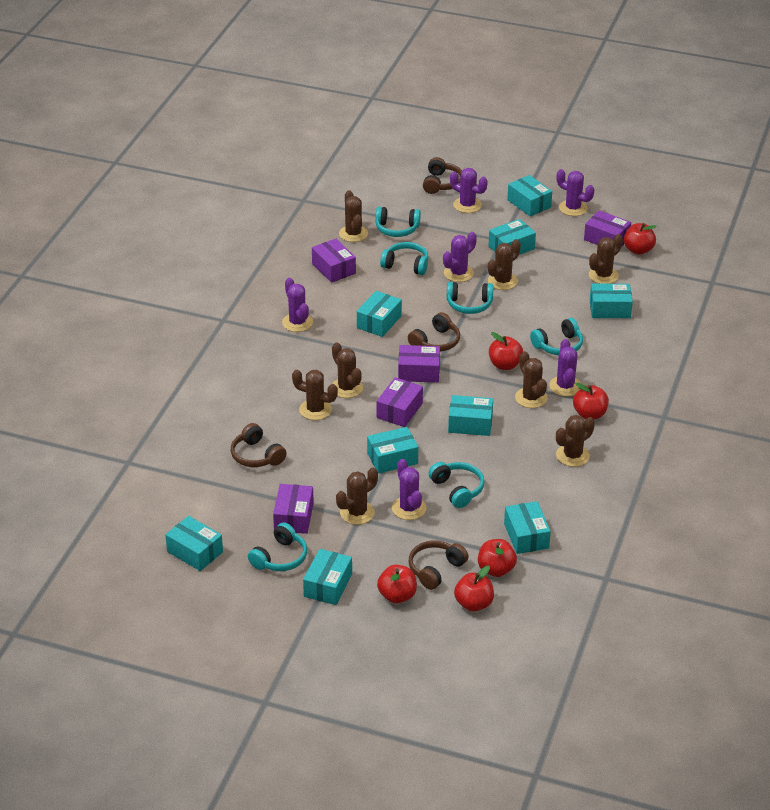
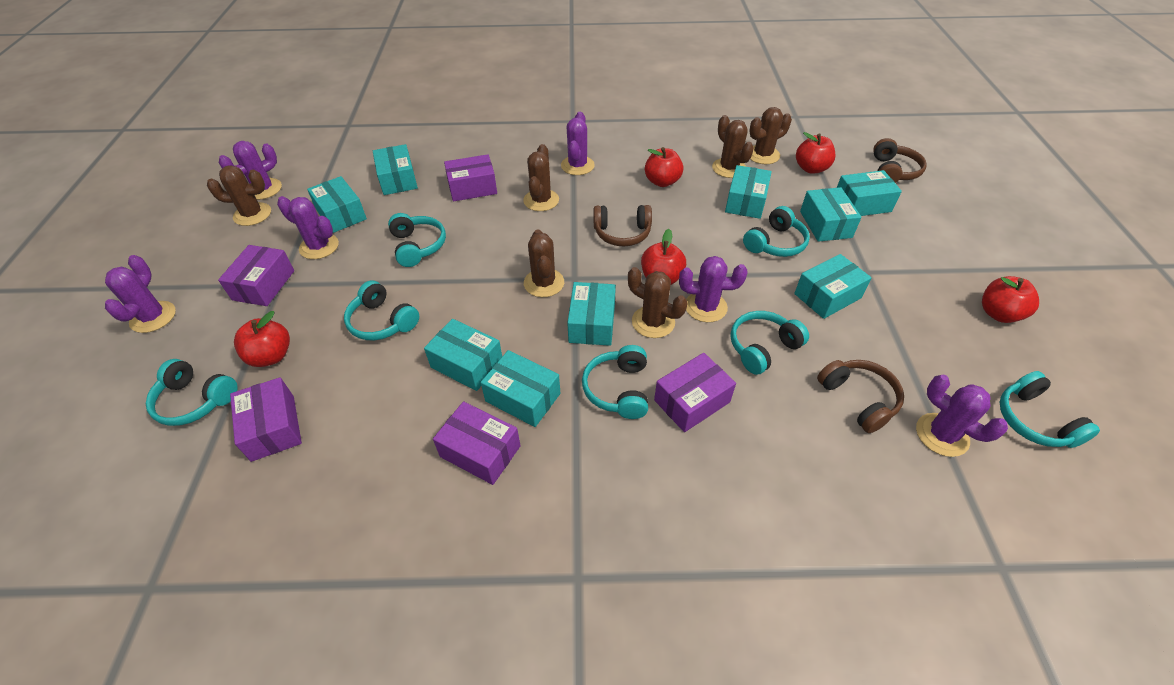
brown cactus: 8 -> 6
brown headphones: 4 -> 3
red apple: 6 -> 5
turquoise headphones: 6 -> 7

